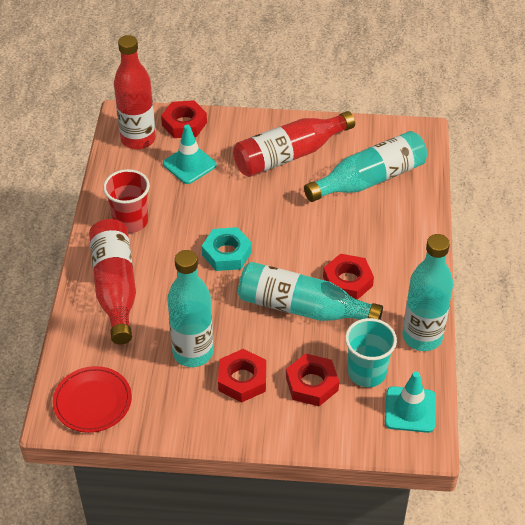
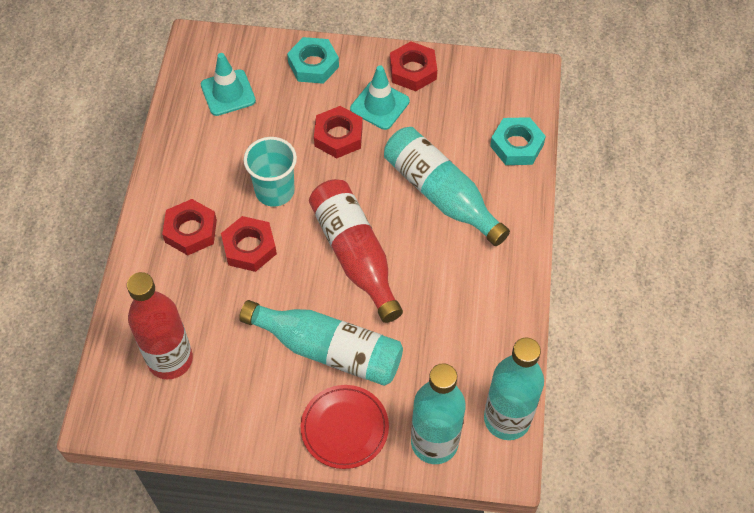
red bottle: 3 -> 2
red cup: 1 -> 0
turquoise nut: 1 -> 2

